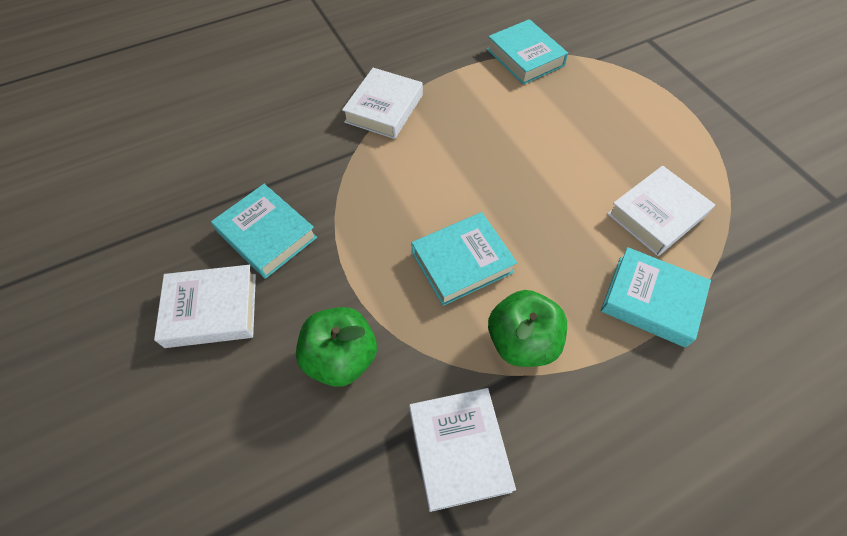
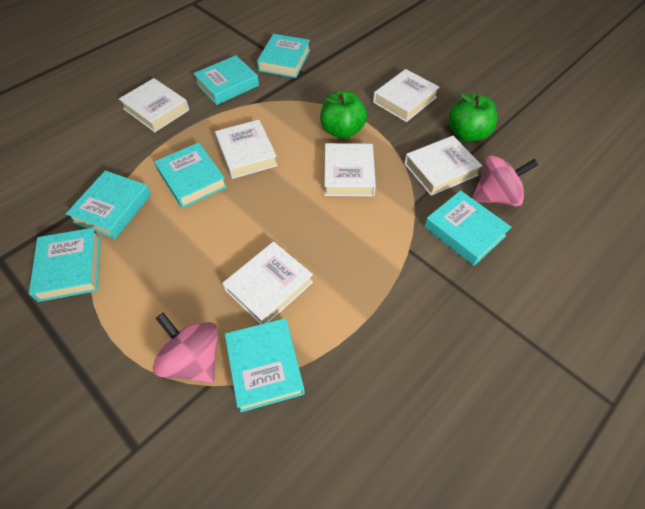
pink spinning top: 0 -> 2
turquoise book: 4 -> 7
white book: 4 -> 6

